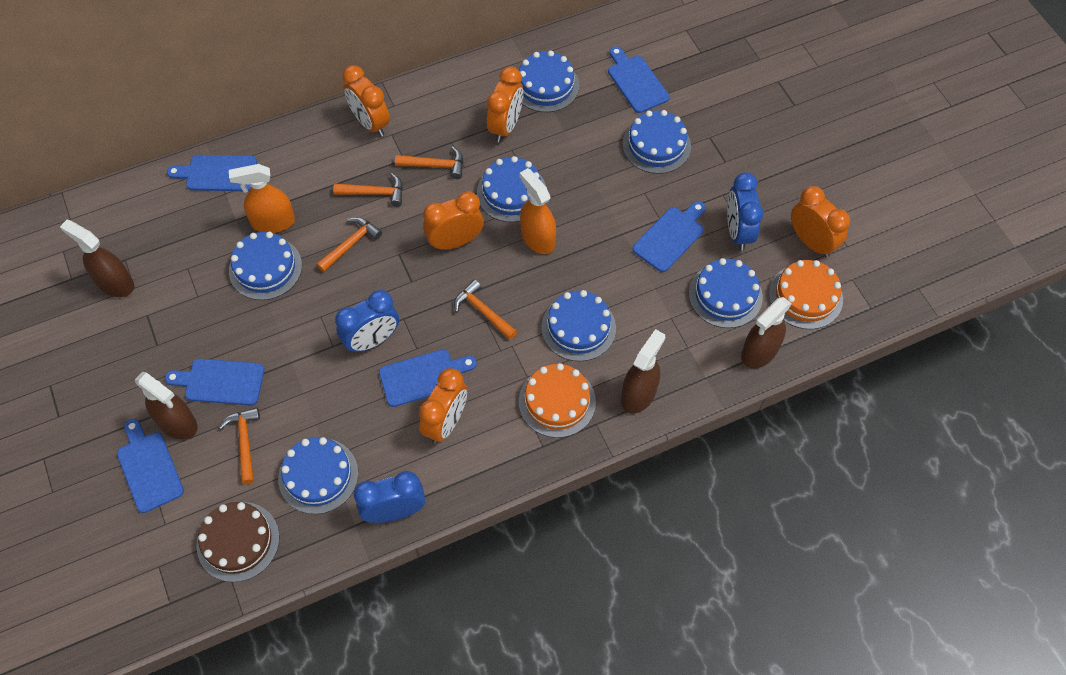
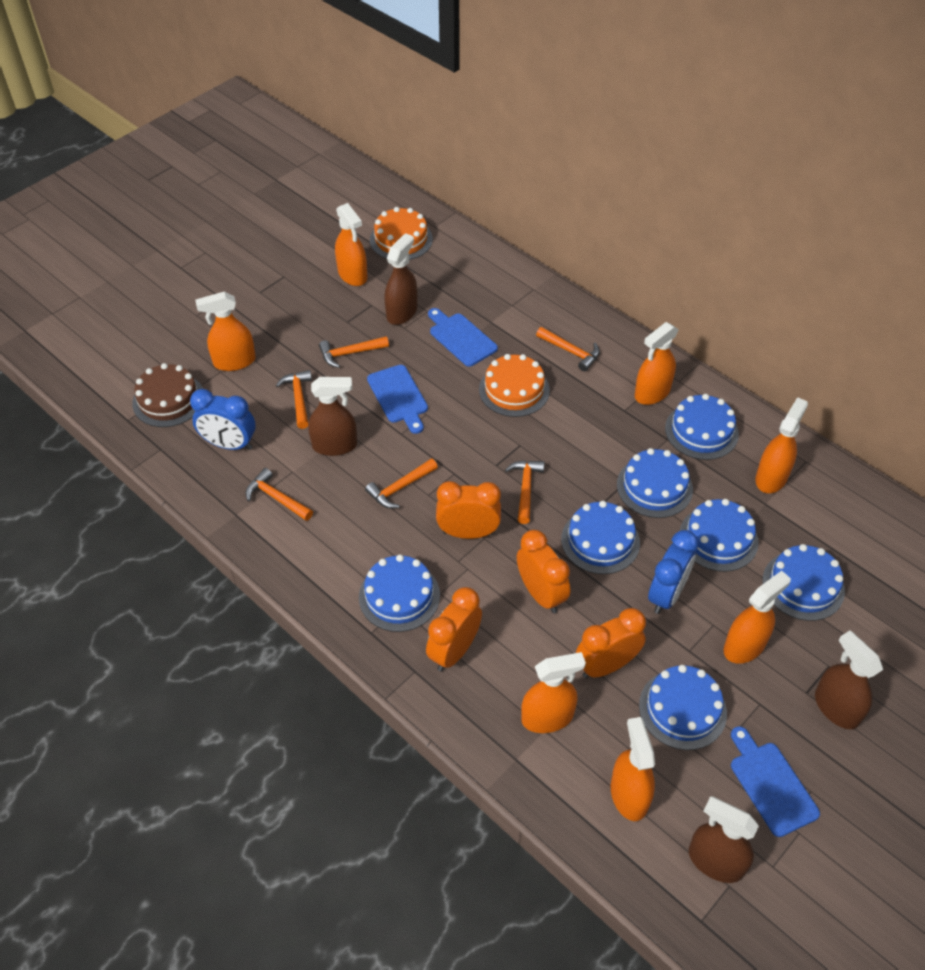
blue clock: 3 -> 2
blue cutting board: 6 -> 3
orange clock: 5 -> 4
orange hammer: 5 -> 6
orange spray bottle: 2 -> 7

